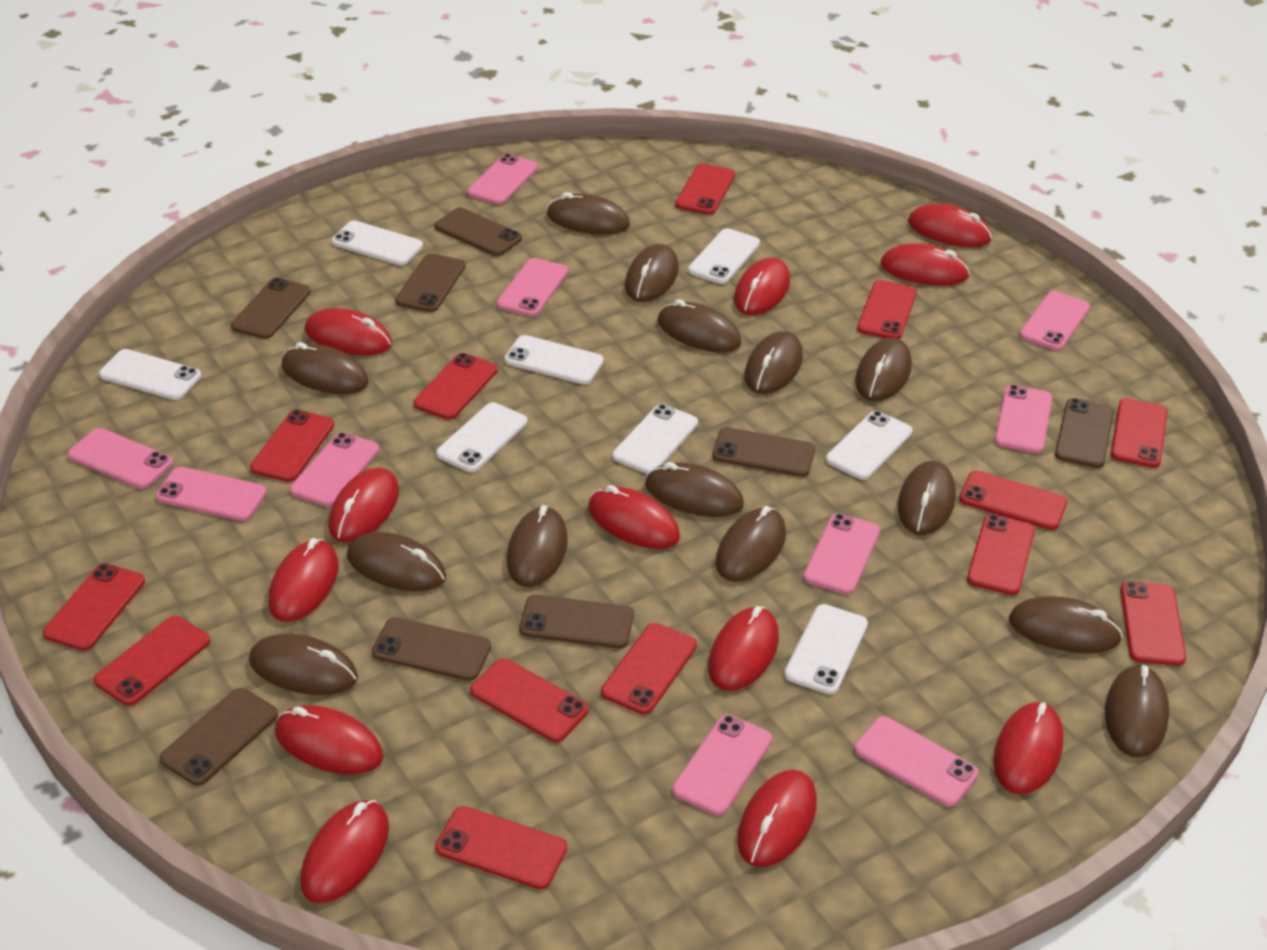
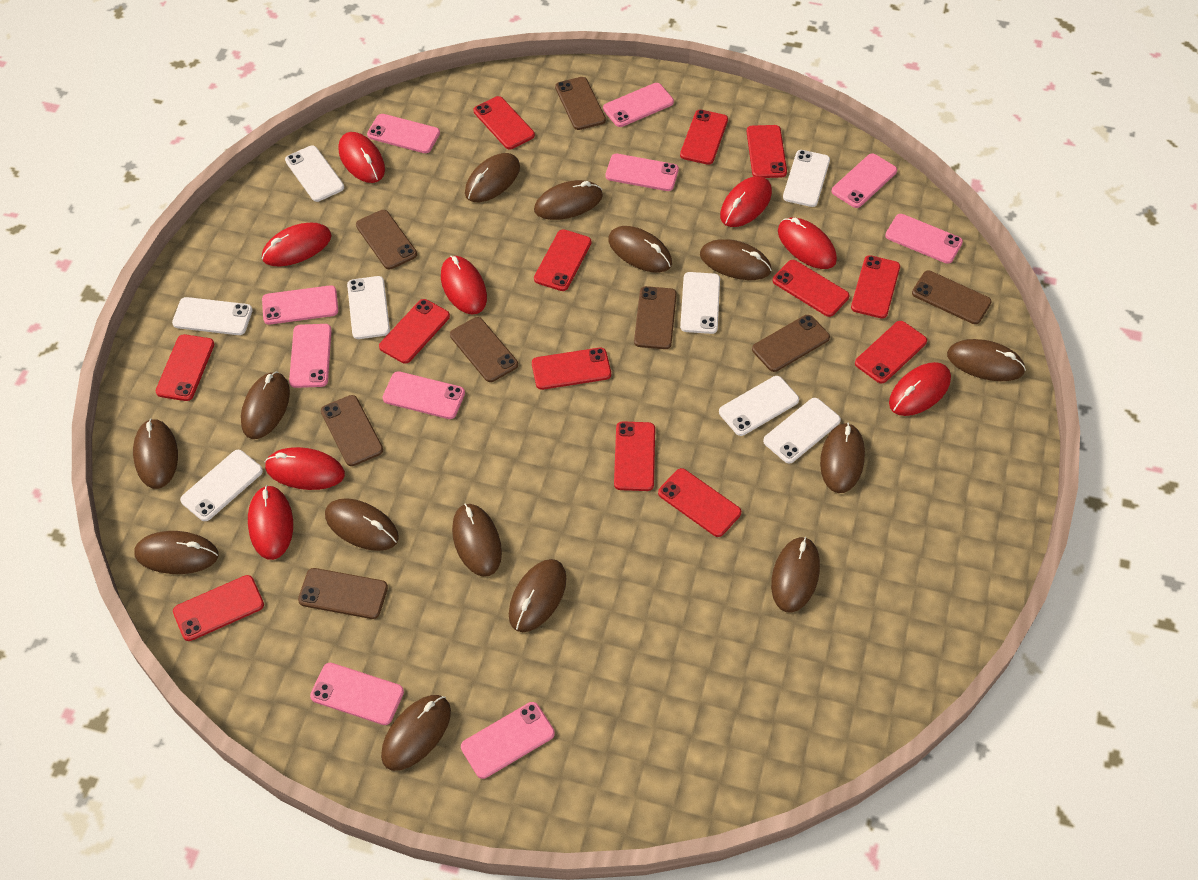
red mouse: 12 -> 8

